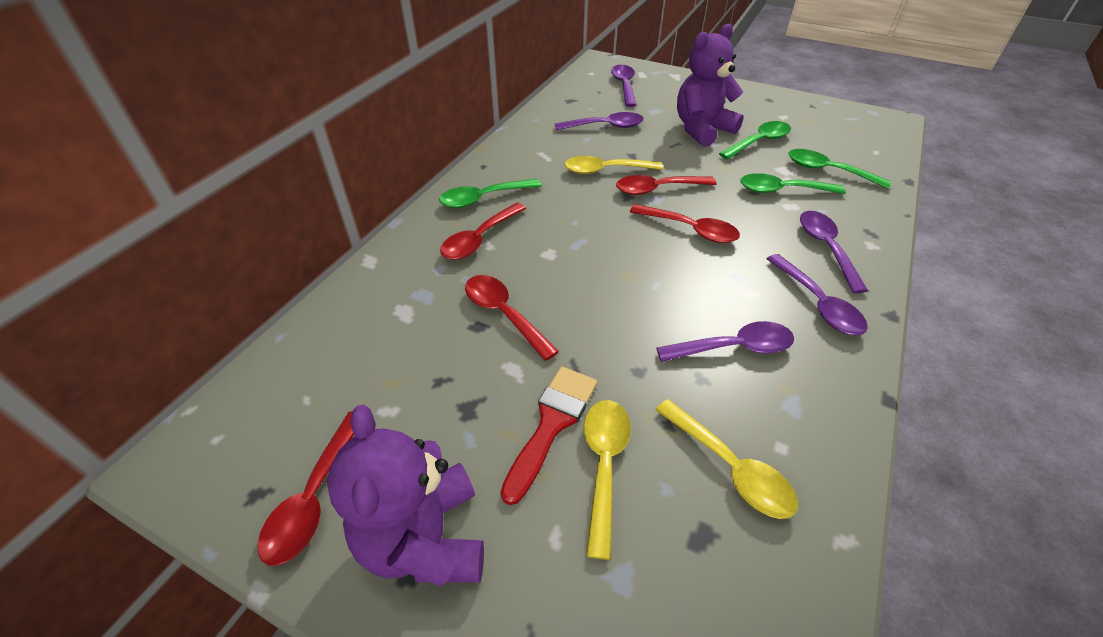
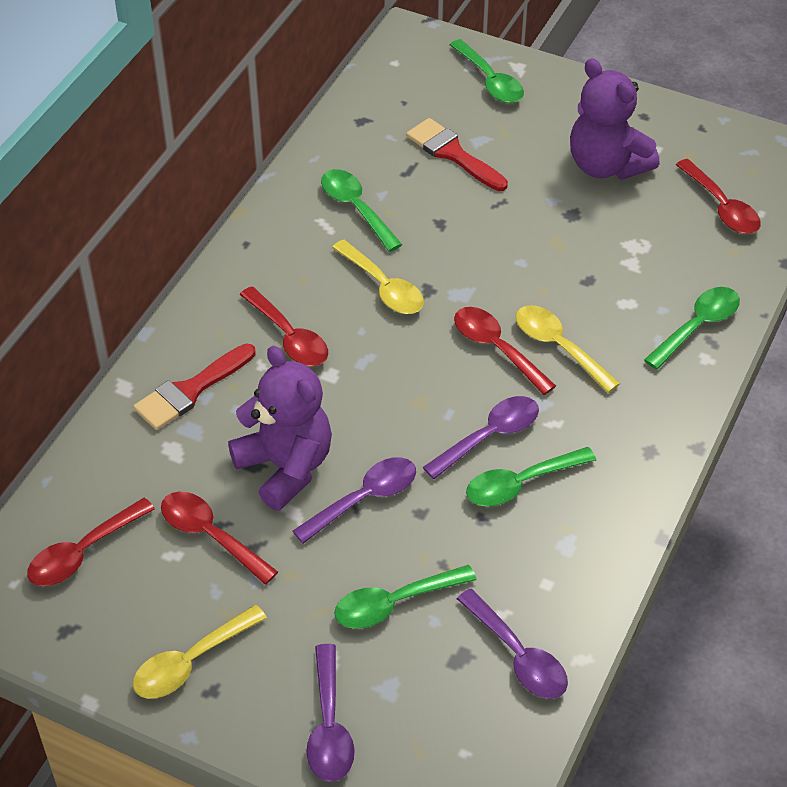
green spoon: 4 -> 5
purple spoon: 5 -> 4
red brush: 1 -> 2

